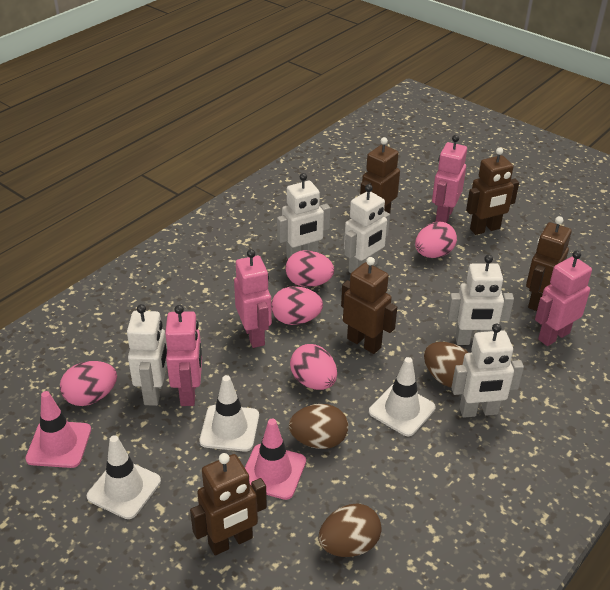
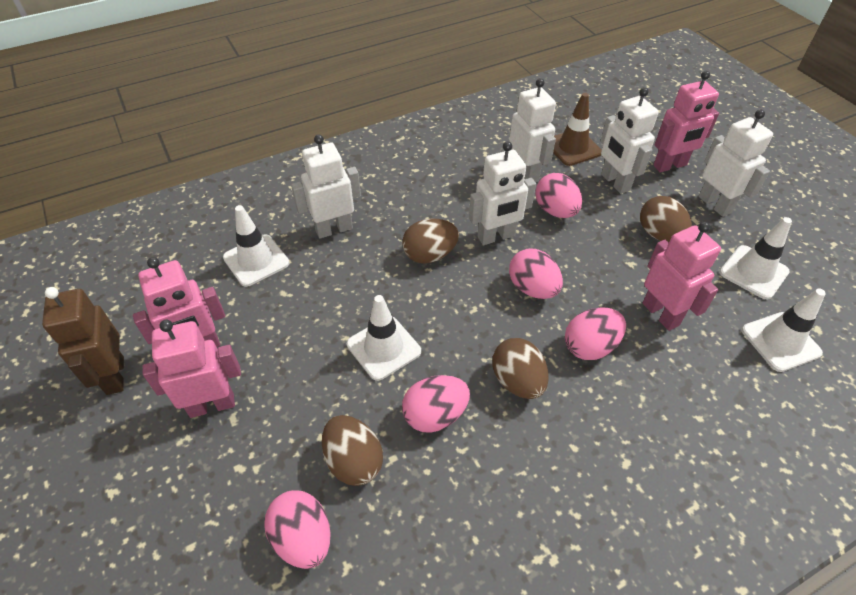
brown egg: 3 -> 4
brown robot: 5 -> 1
brown traffic cone: 0 -> 1
pink traffic cone: 2 -> 0
white traffic cone: 3 -> 4

